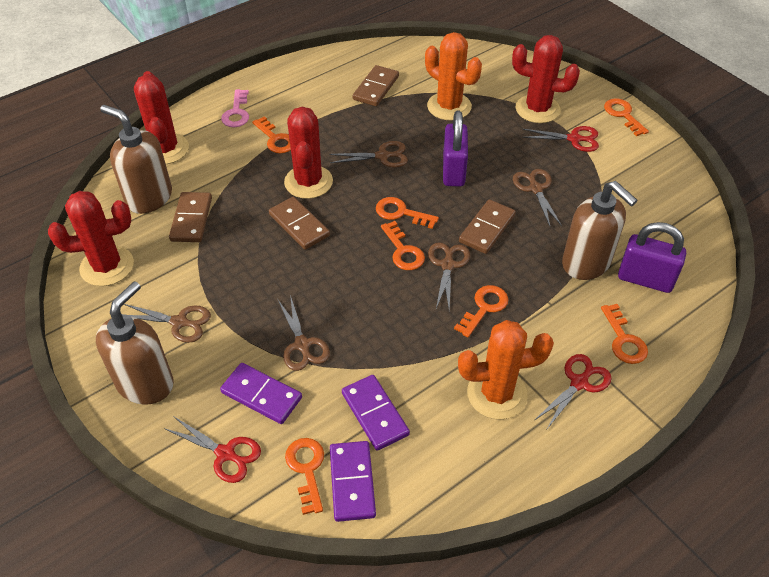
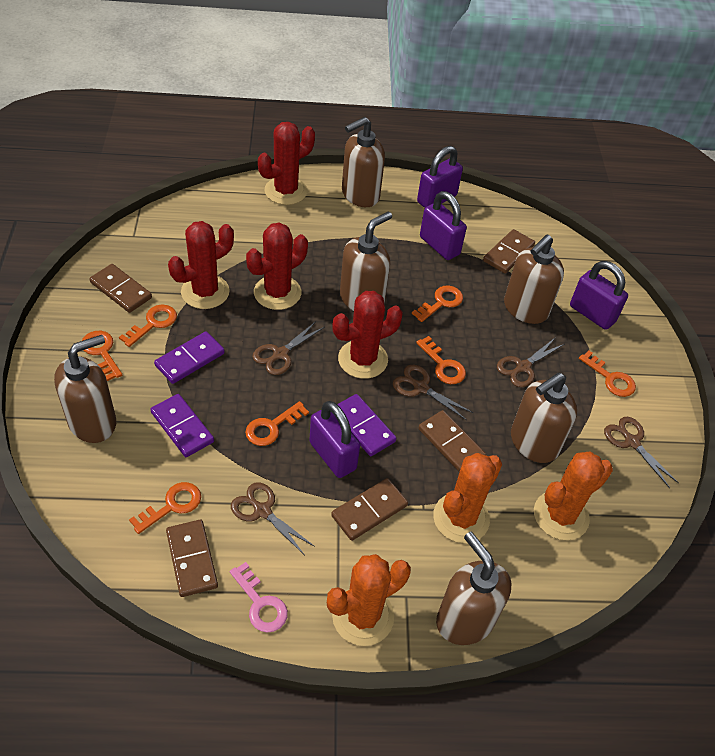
brown domino: 4 -> 5
brown soap dispenser: 3 -> 6
orange cactus: 2 -> 3
purple padlock: 2 -> 4
red scissors: 3 -> 0

